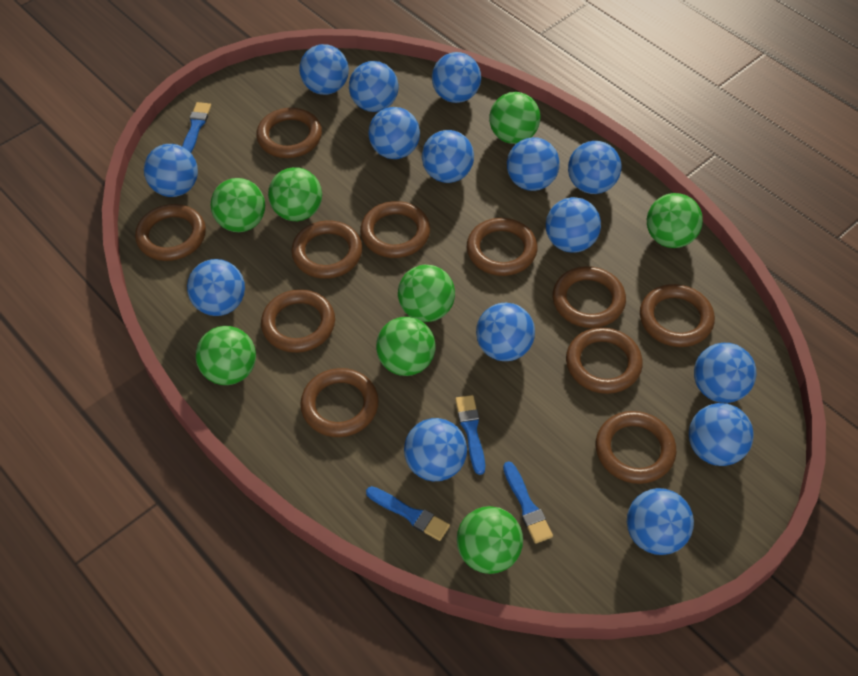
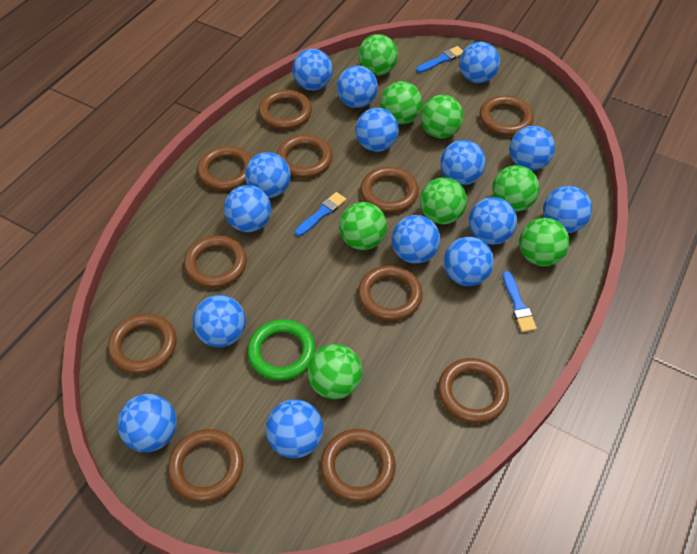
blue brush: 4 -> 3
green ring: 0 -> 1

